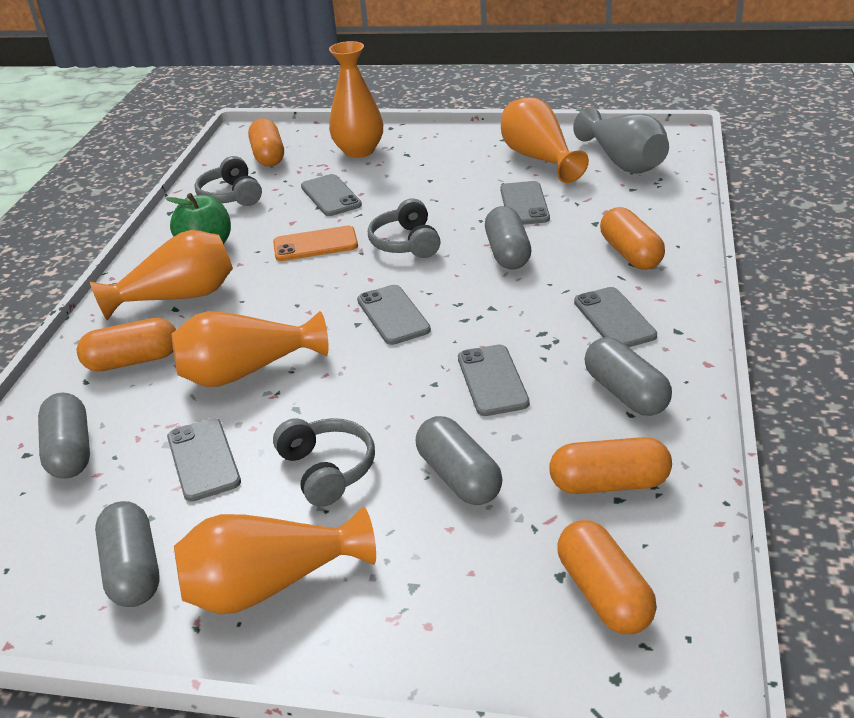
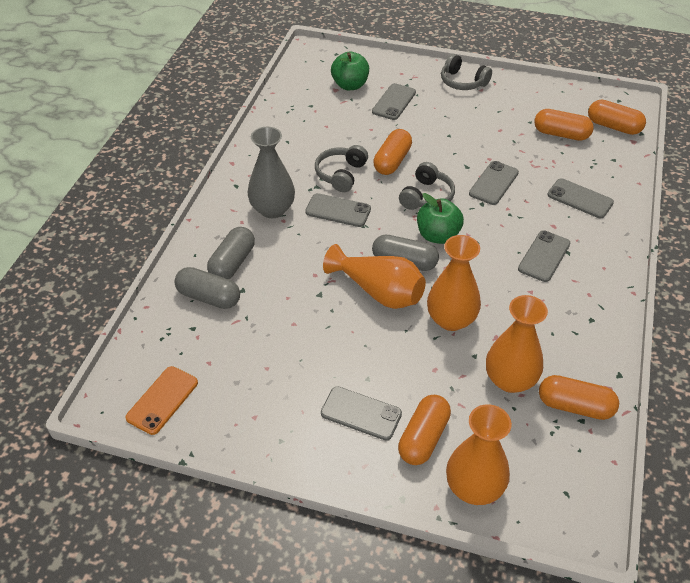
green apple: 1 -> 2
grey capsule: 5 -> 3
orange vase: 5 -> 4

